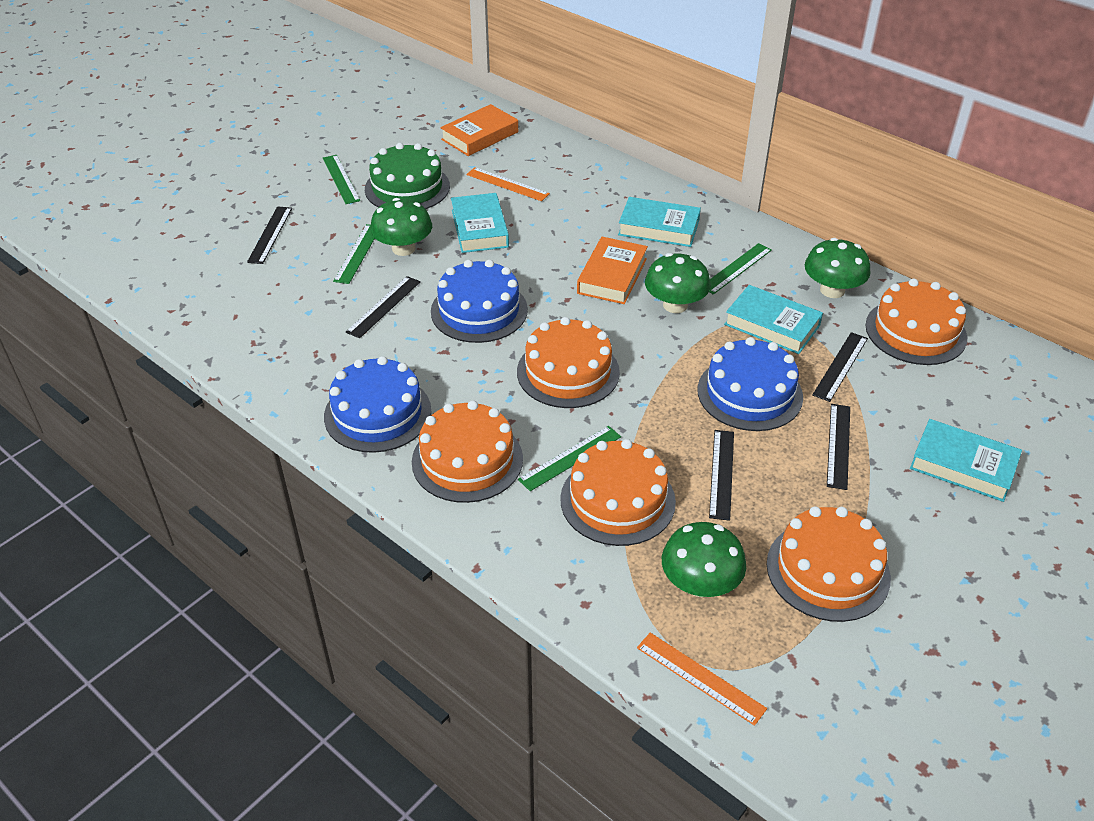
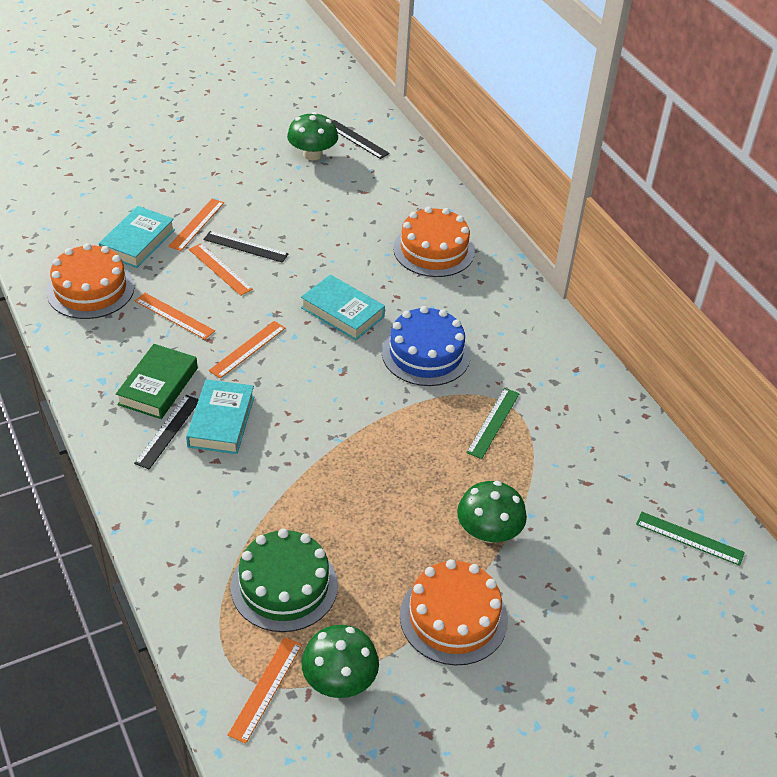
black ruler: 5 -> 3
blue cake: 3 -> 1
green book: 0 -> 1
green mushroom: 4 -> 3
green ruler: 4 -> 2
orange book: 2 -> 0
orange cake: 5 -> 3
orange ruler: 2 -> 5
turquoise book: 4 -> 3

